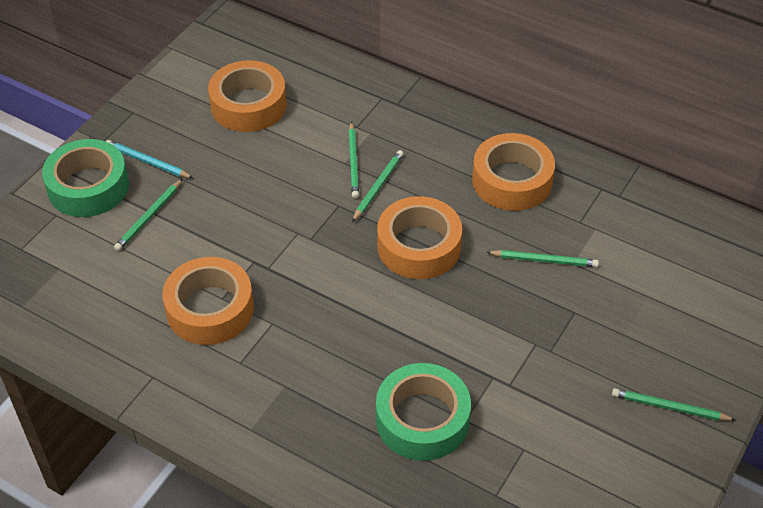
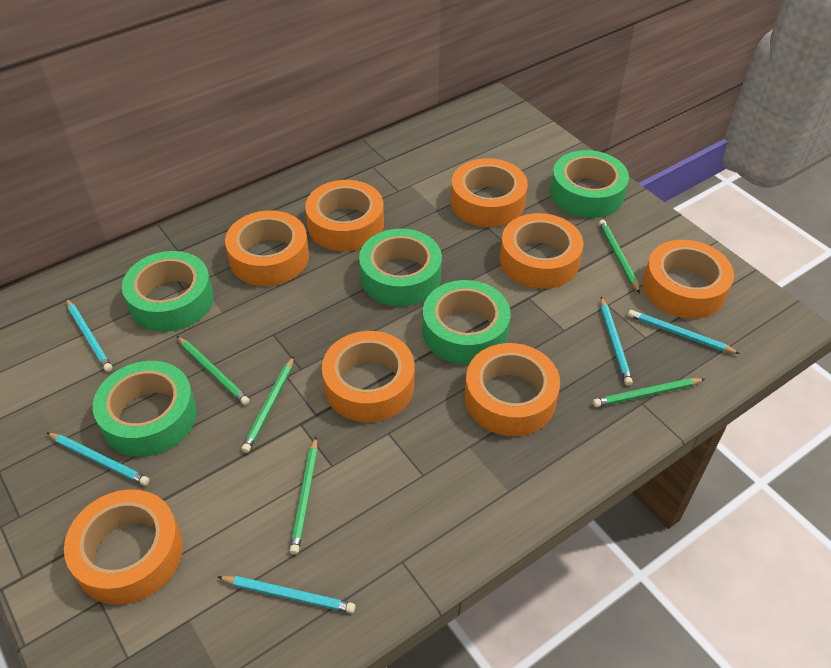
green tape: 2 -> 5
orange tape: 4 -> 8
turquoise pencil: 1 -> 5

